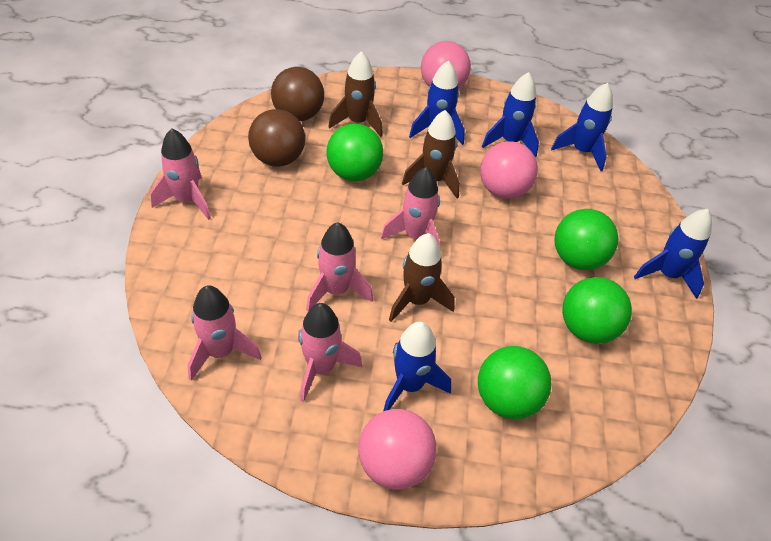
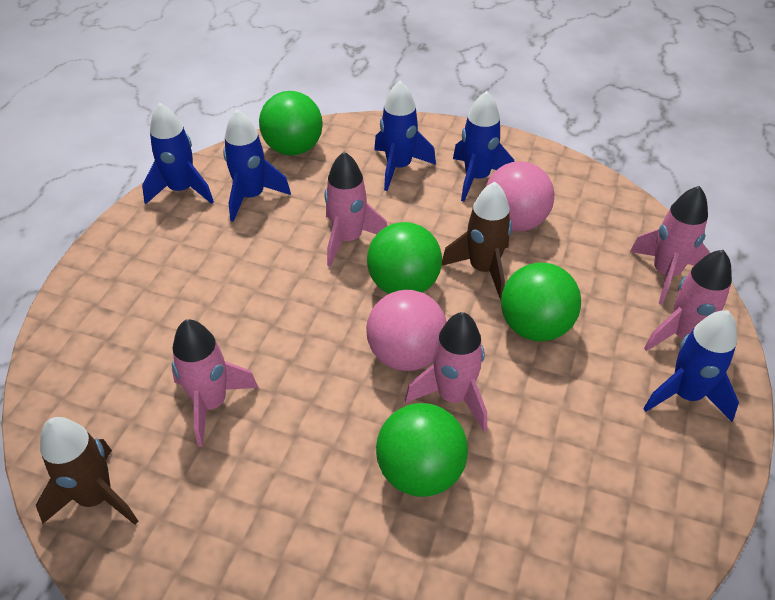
brown ball: 2 -> 0
brown rocket: 3 -> 2
pink ball: 3 -> 2

